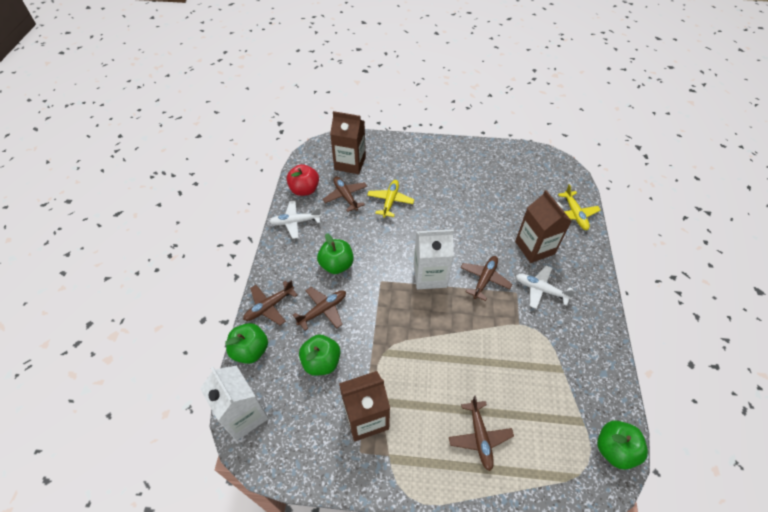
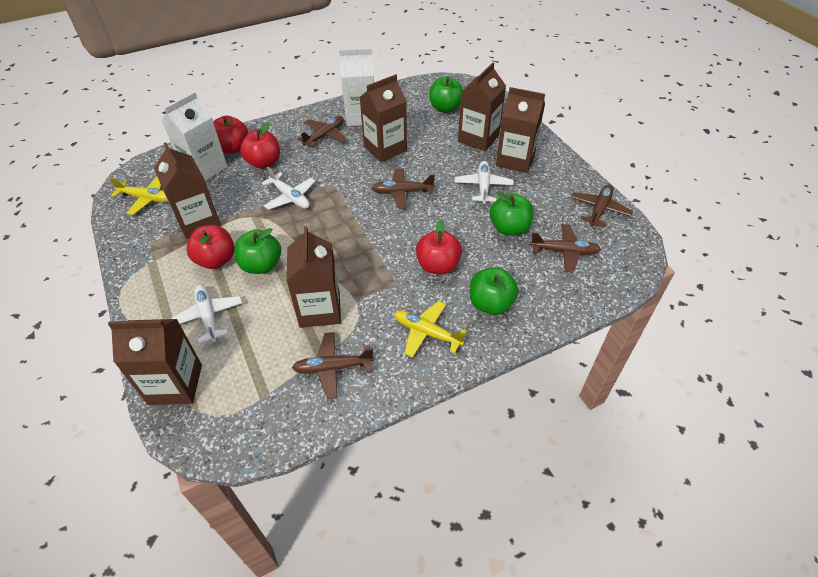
brown carton: 3 -> 6
red apple: 1 -> 4
white plane: 2 -> 3

